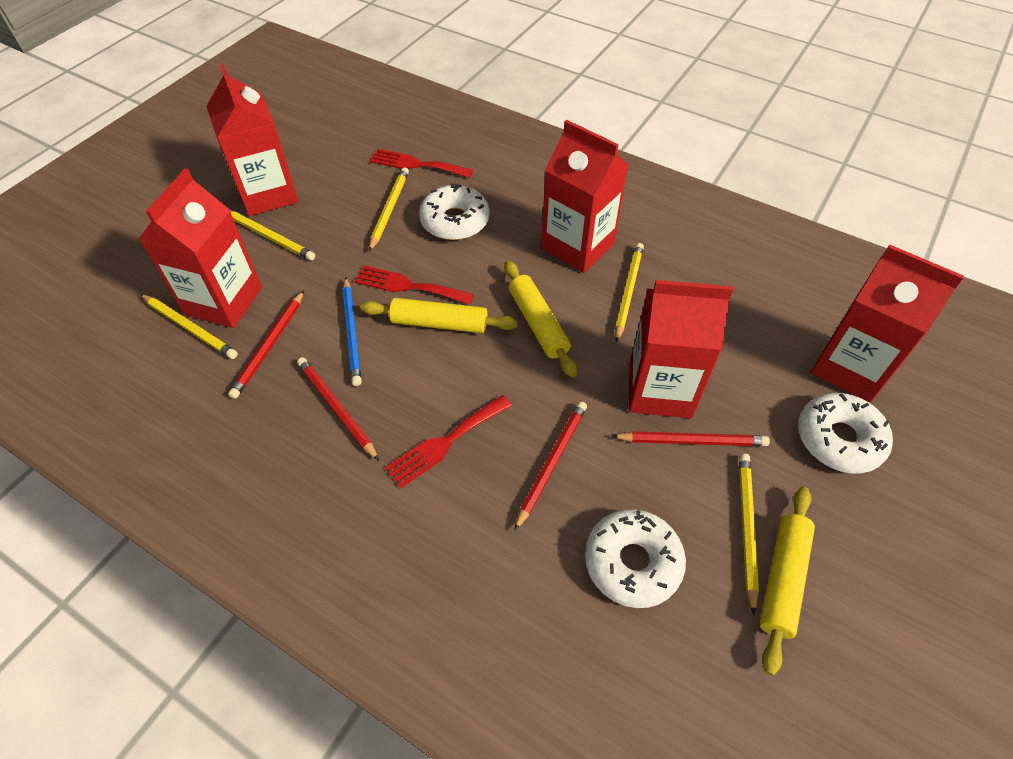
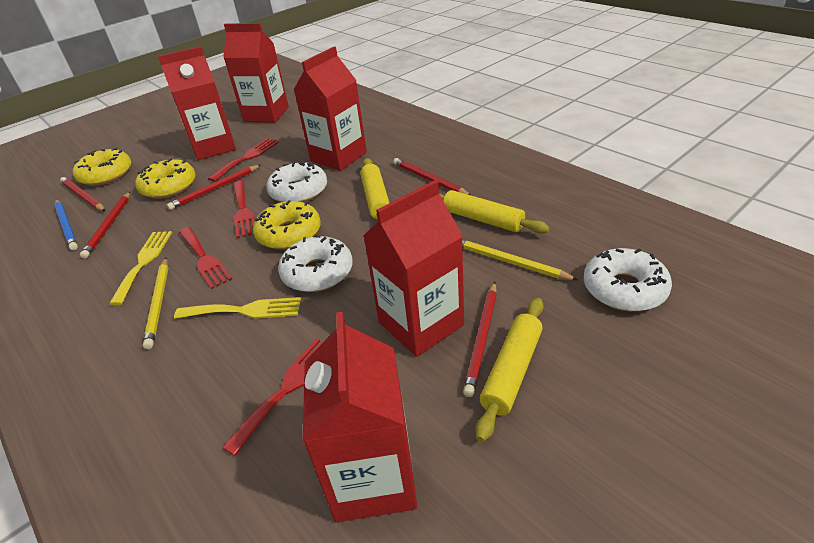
red fork: 3 -> 4
red pencil: 4 -> 5
yellow donut: 0 -> 3
yellow fork: 0 -> 2
yellow pencil: 5 -> 2

